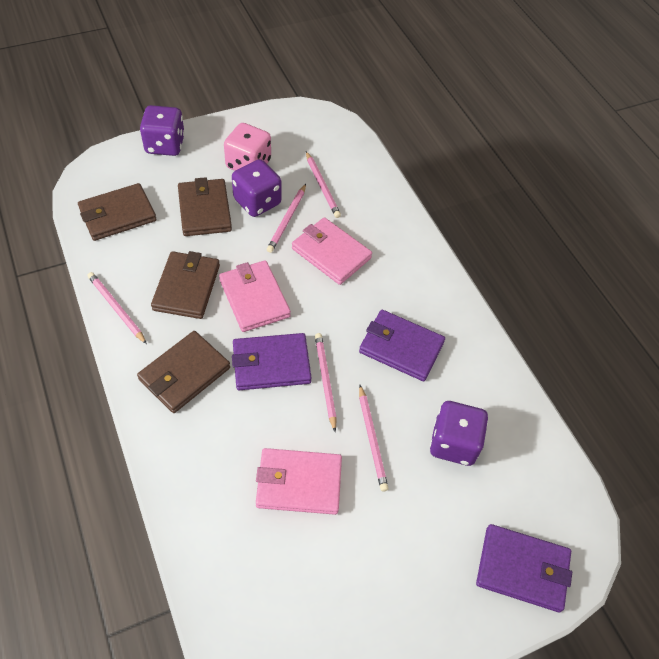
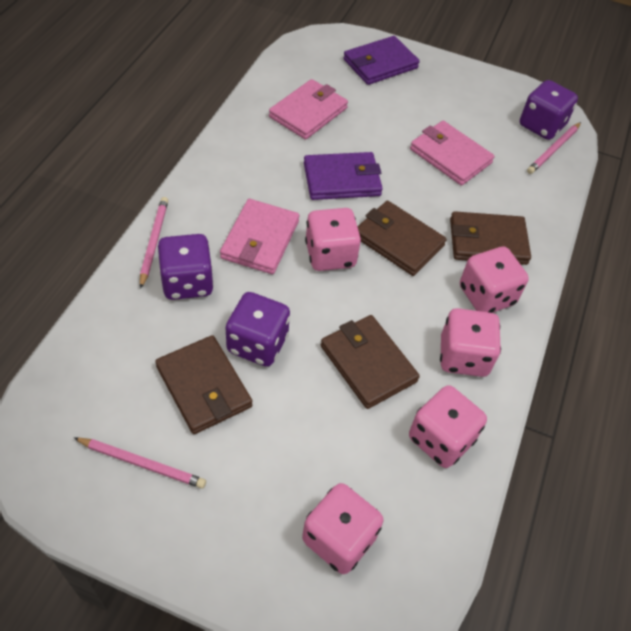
pink dice: 1 -> 5
pink pencil: 5 -> 3
purple wallet: 3 -> 2

